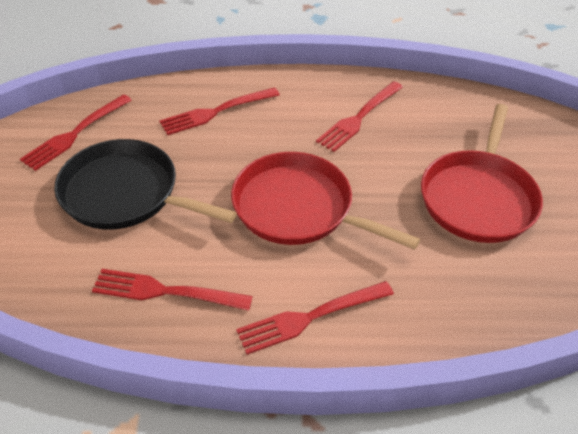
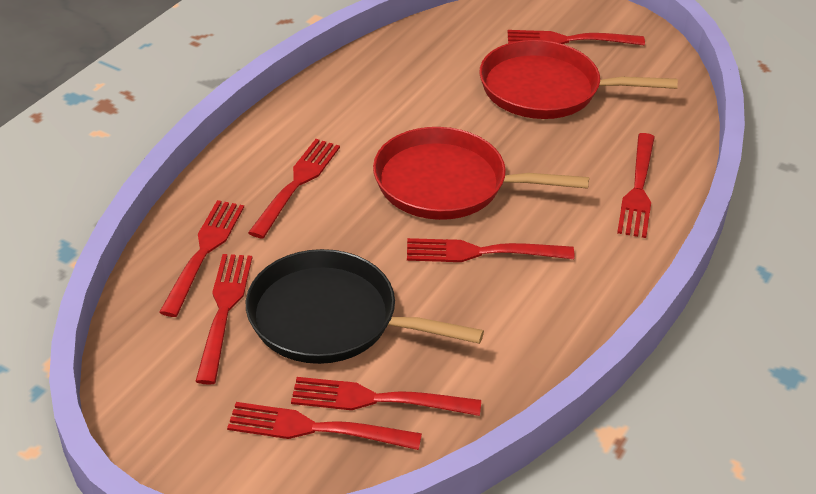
red fork: 5 -> 8

